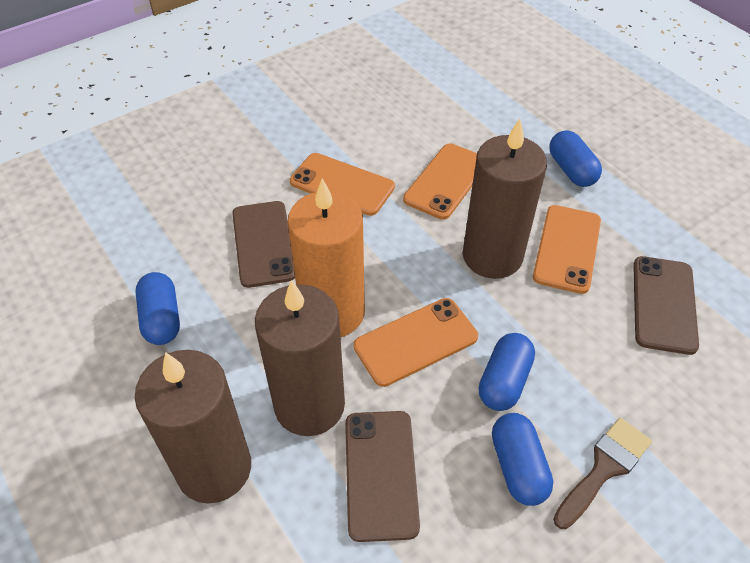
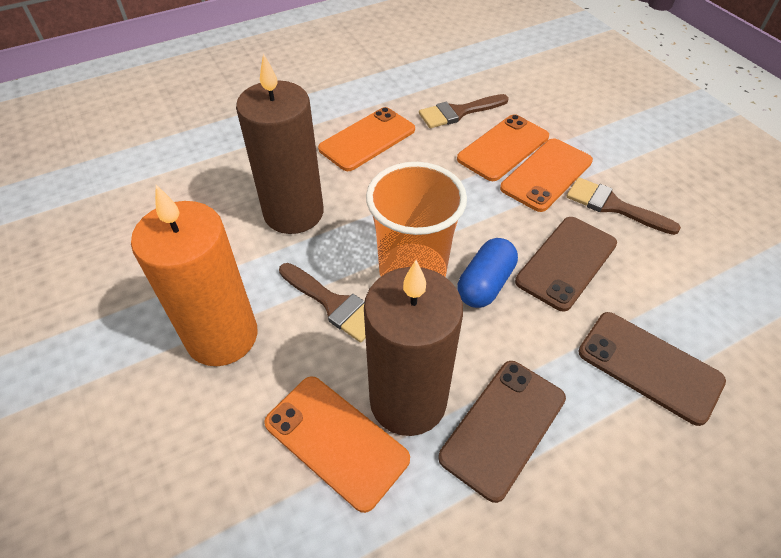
blue capsule: 4 -> 1
brown brush: 1 -> 3
brown candle: 3 -> 2
orange cup: 0 -> 1

